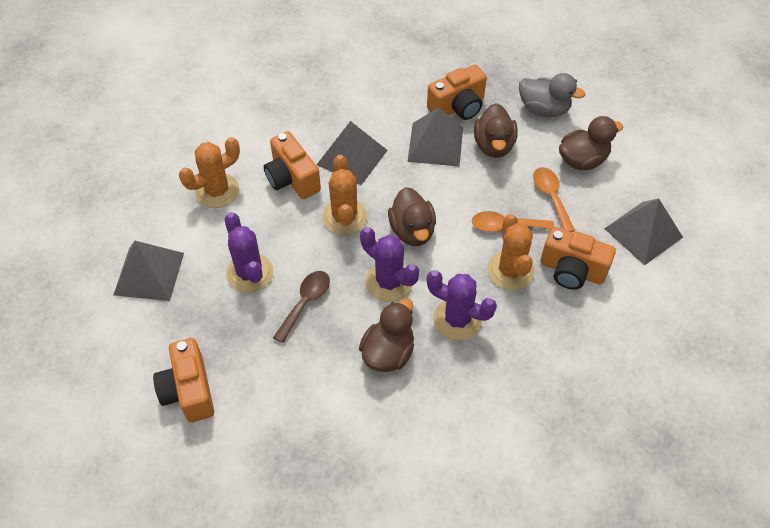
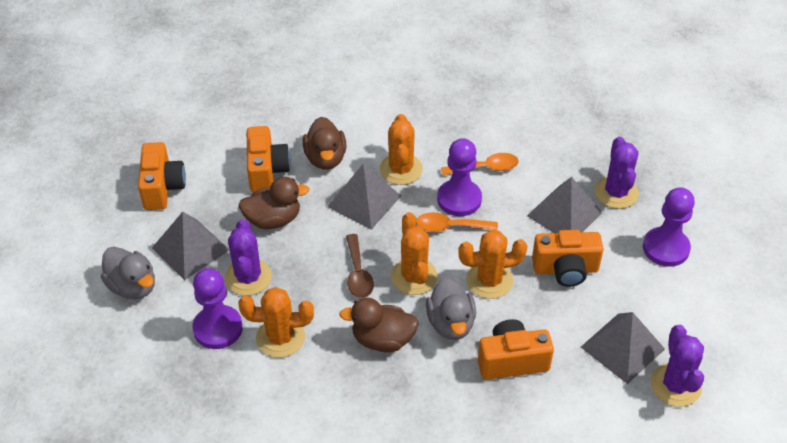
brown duck: 4 -> 3
grey duck: 1 -> 2
orange cactus: 3 -> 4
purple pawn: 0 -> 3

